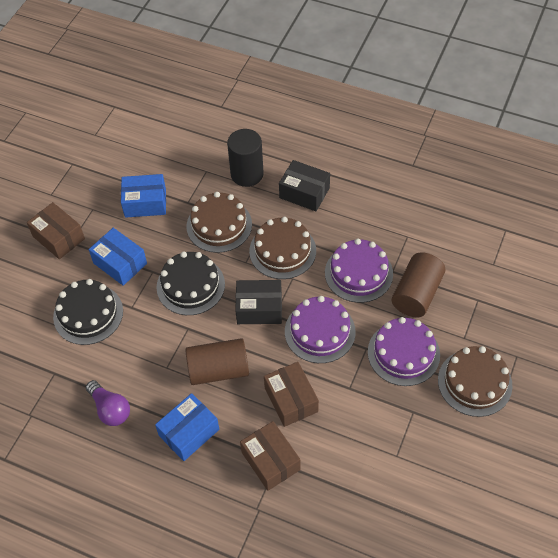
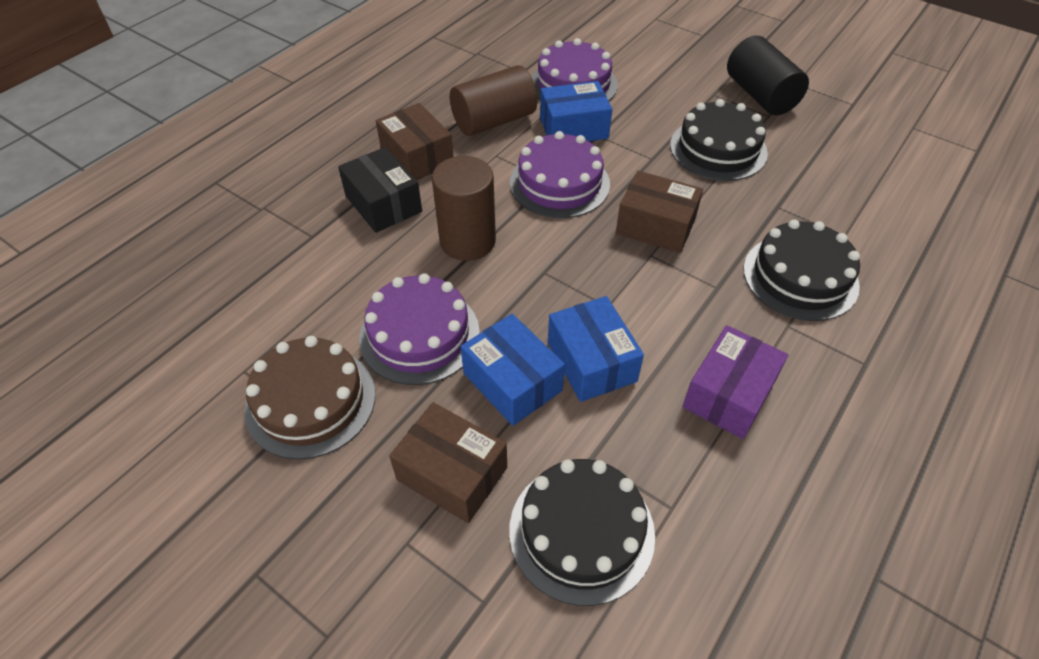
black box: 2 -> 1
black cake: 2 -> 3
brown cake: 3 -> 1
purple box: 0 -> 1
purple light bulb: 1 -> 0

